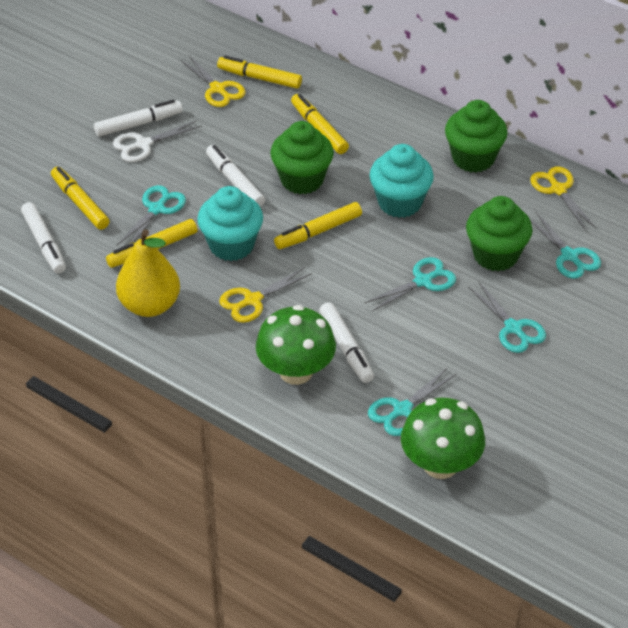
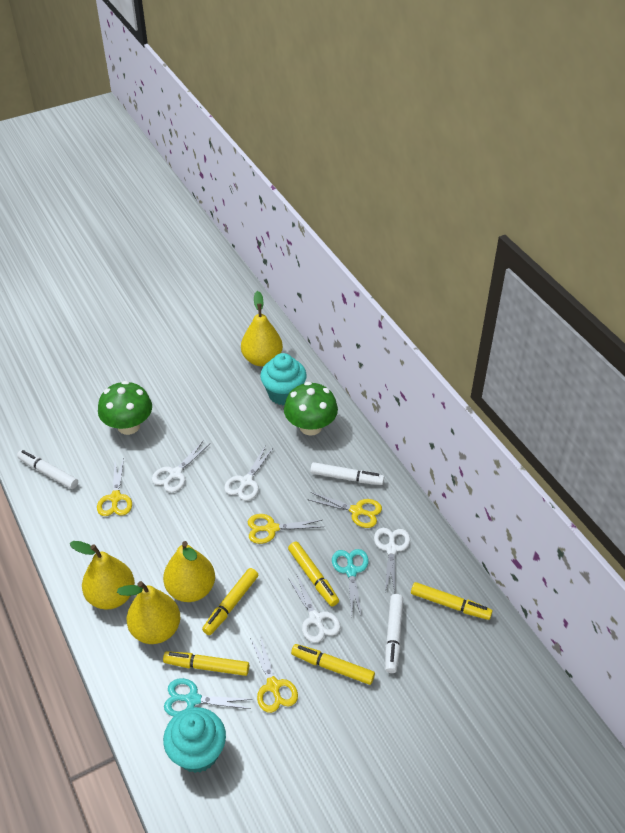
green cupcake: 3 -> 0
turquoise scissors: 5 -> 2
white marker: 4 -> 3
white scissors: 1 -> 4
yellow pear: 1 -> 4
yellow scissors: 3 -> 4

